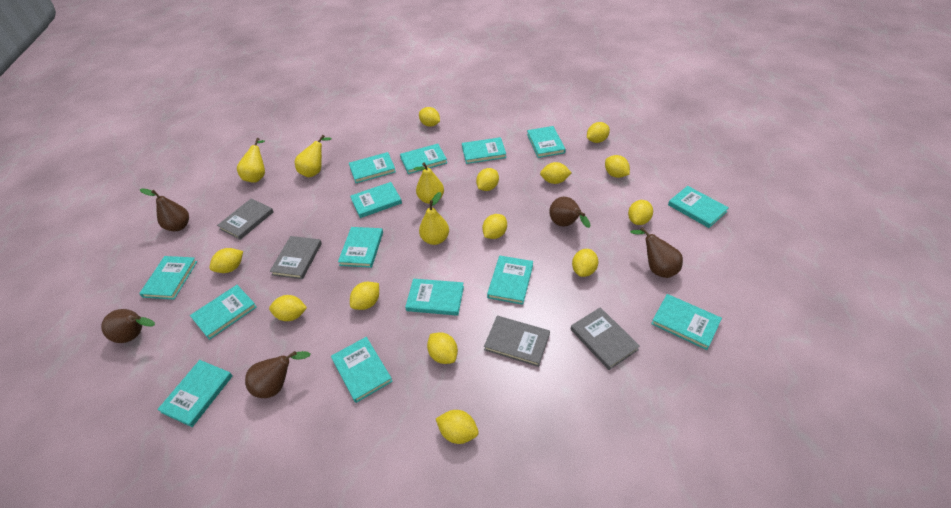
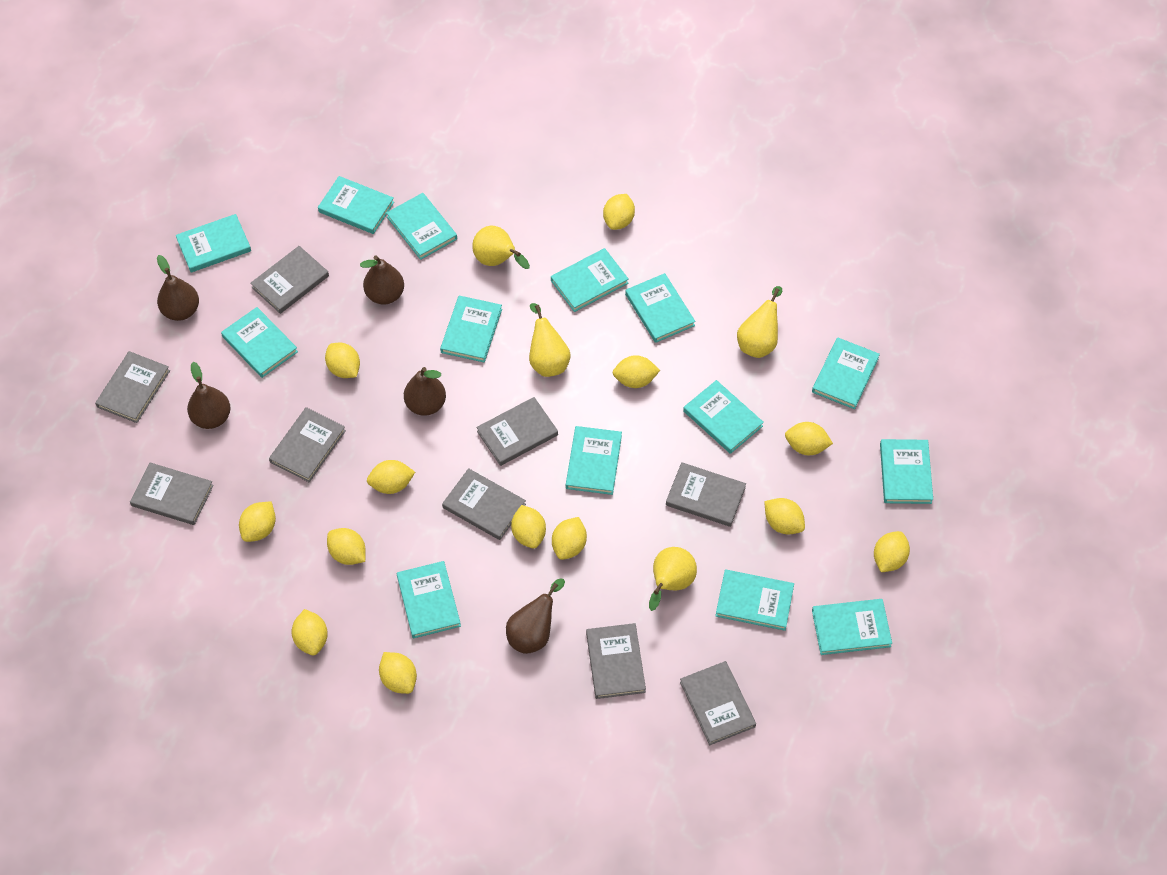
grey book: 4 -> 9

